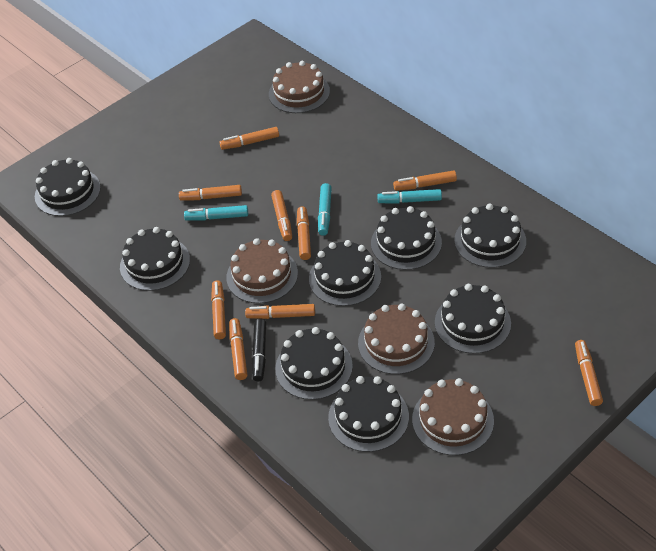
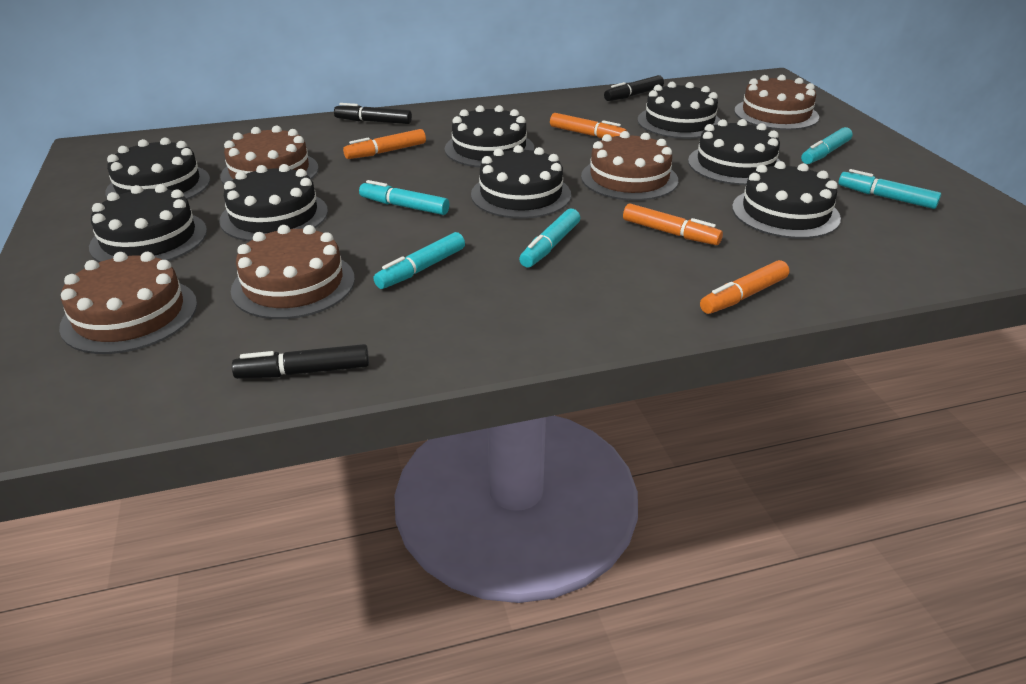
black marker: 1 -> 3
brown cake: 4 -> 5
orange marker: 9 -> 4
turquoise marker: 3 -> 5

